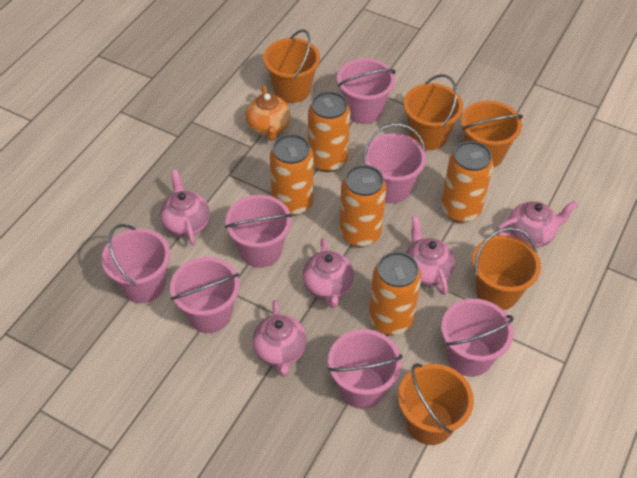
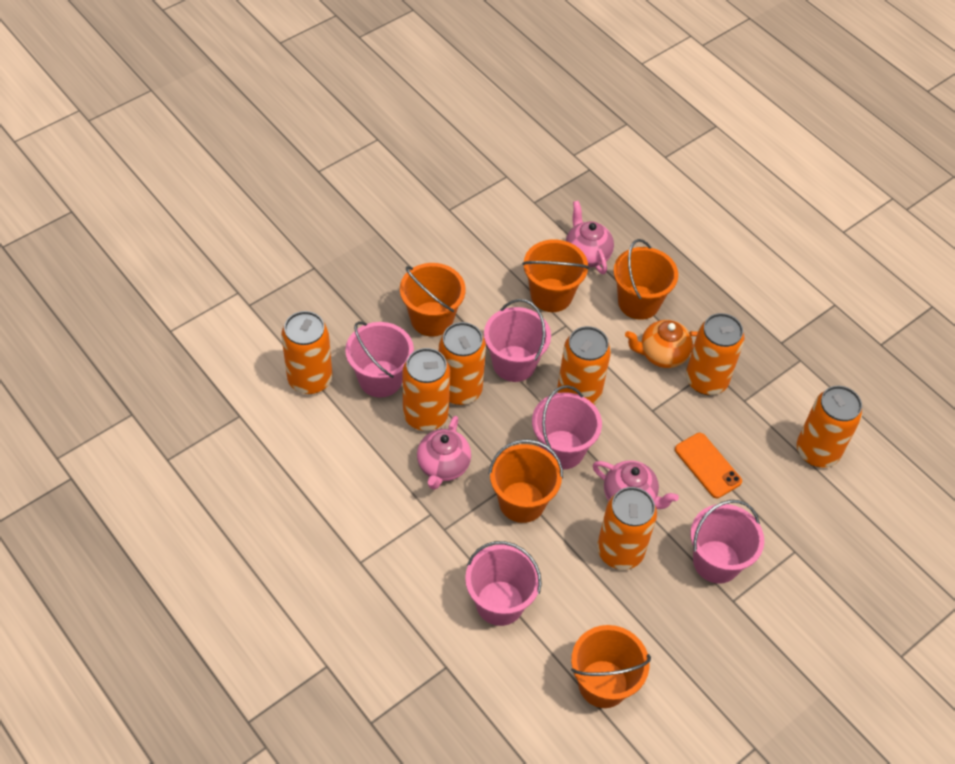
orange can: 5 -> 7
orange phone: 0 -> 1
pink bucket: 7 -> 5
pink teapot: 5 -> 3

